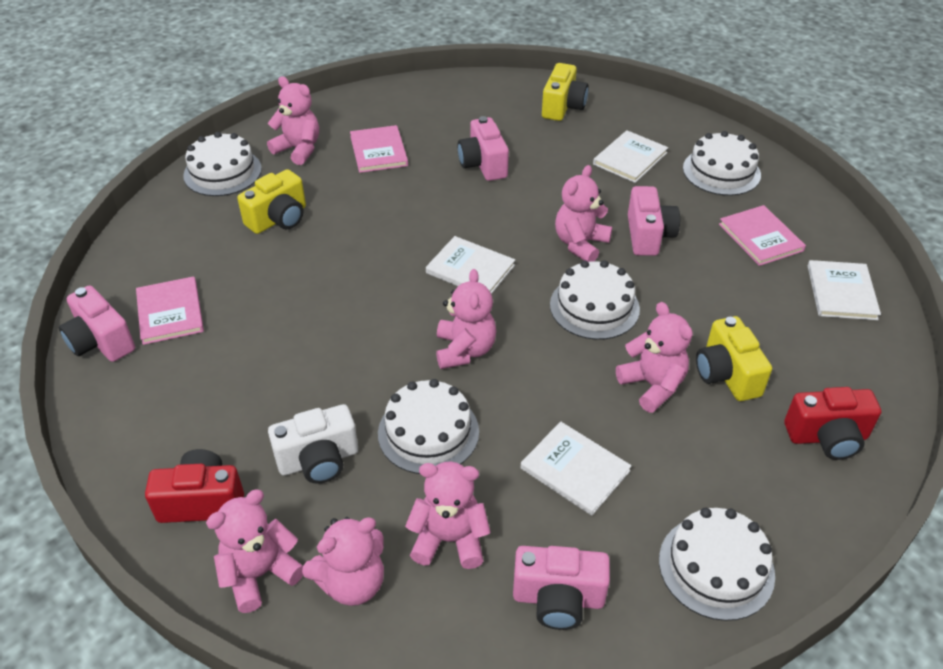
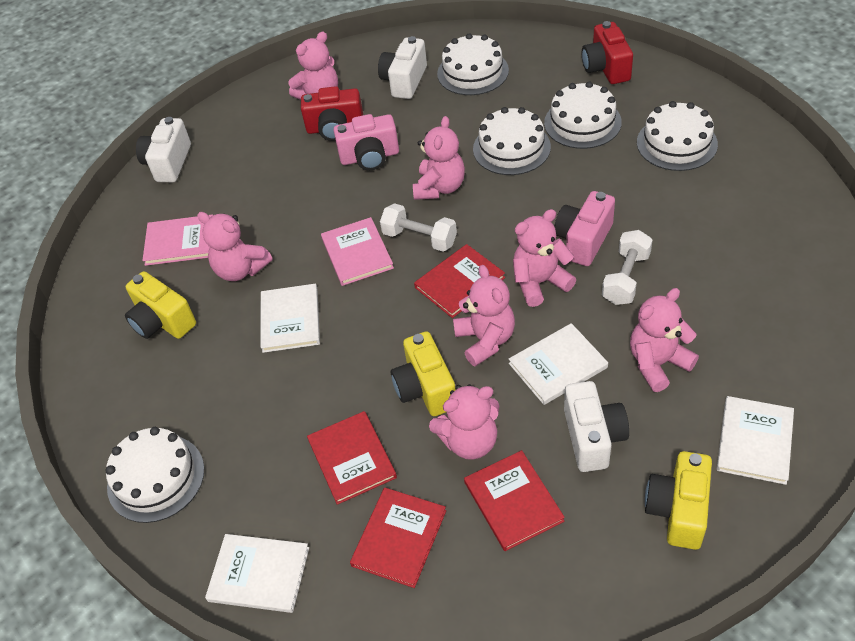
pink book: 3 -> 2
pink camera: 4 -> 2
red book: 0 -> 4
white camera: 1 -> 3
white dumbbell: 0 -> 2

